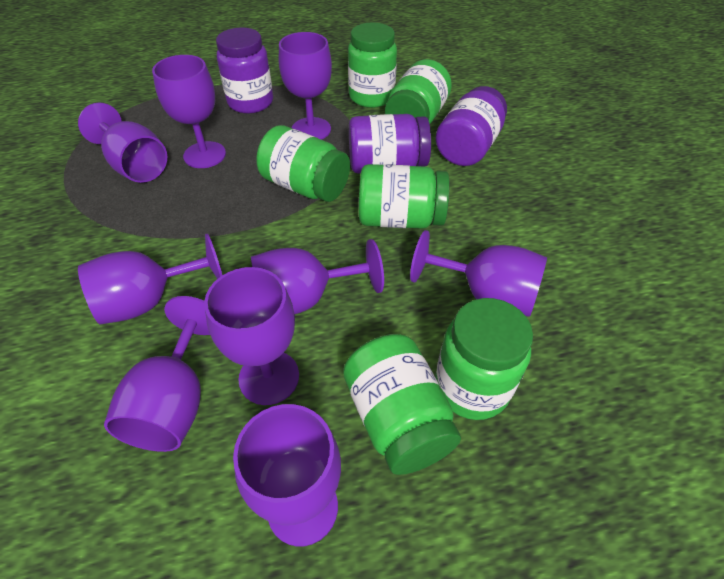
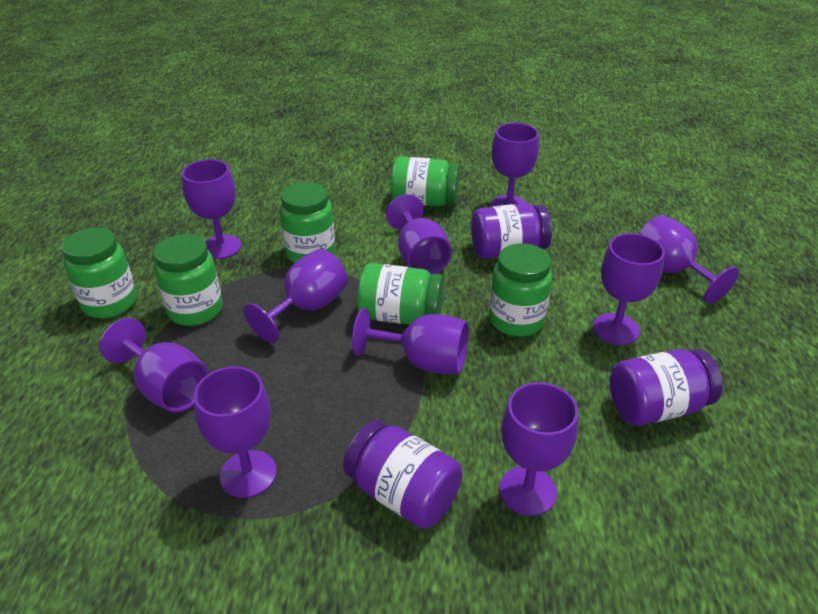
purple goblet: 9 -> 10

